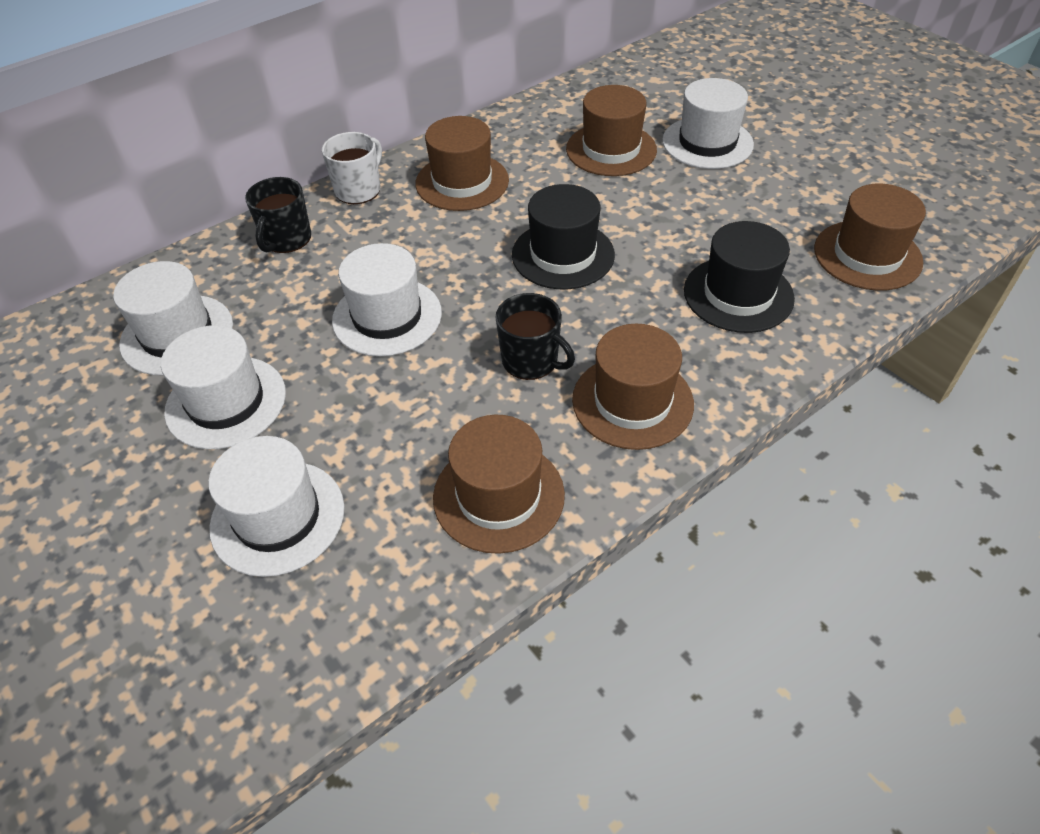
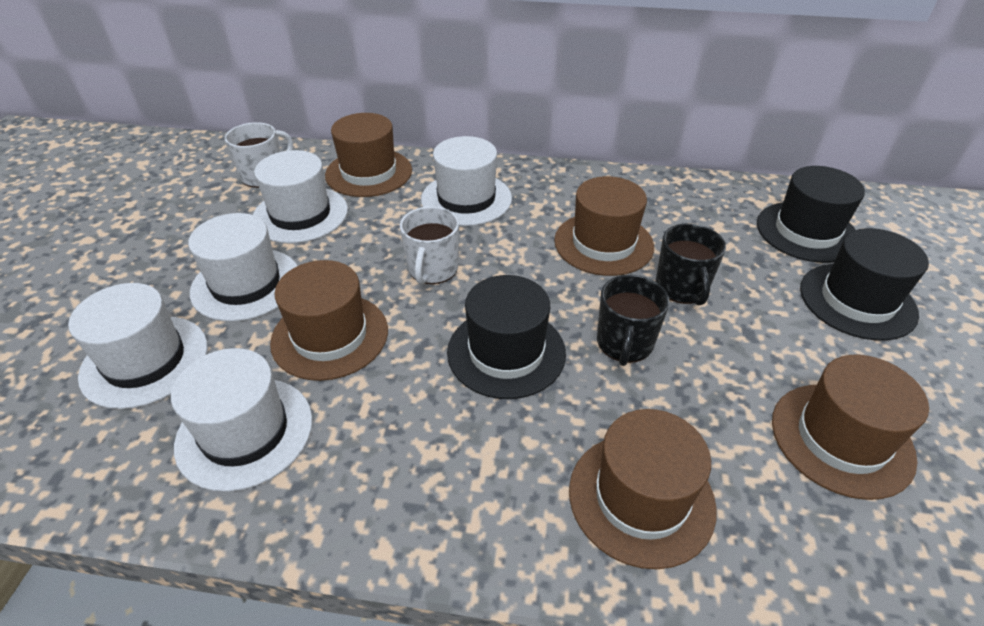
black hat: 2 -> 3
white mug: 1 -> 2

